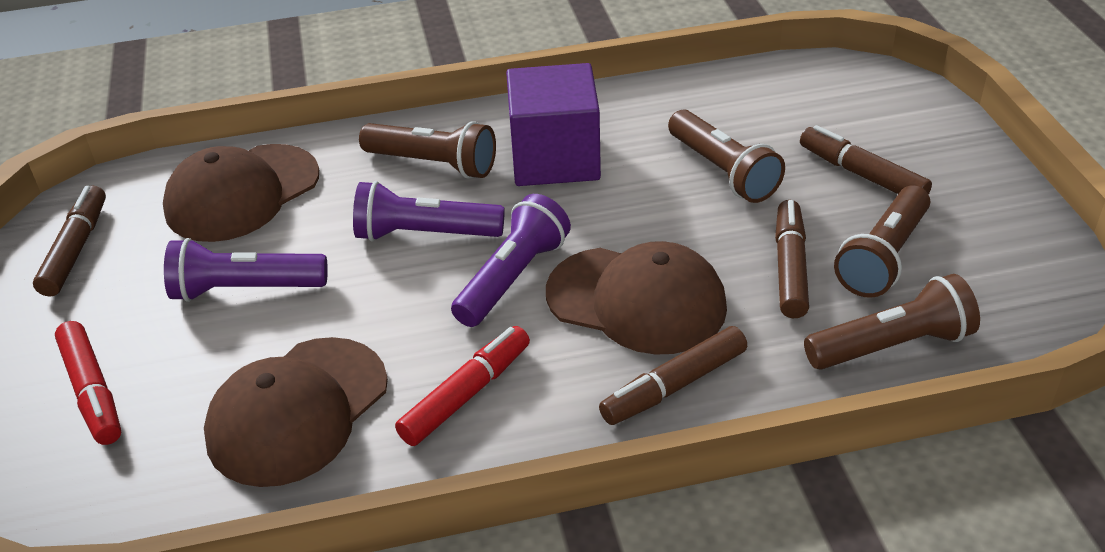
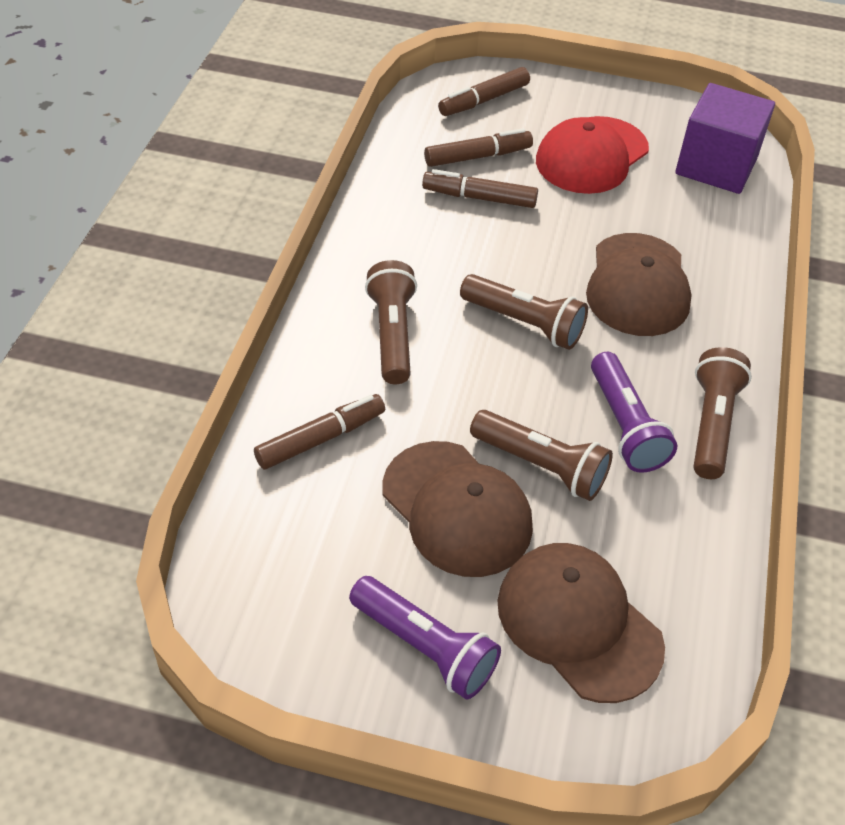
purple flashlight: 3 -> 2
red cap: 0 -> 1
red marker: 2 -> 0

